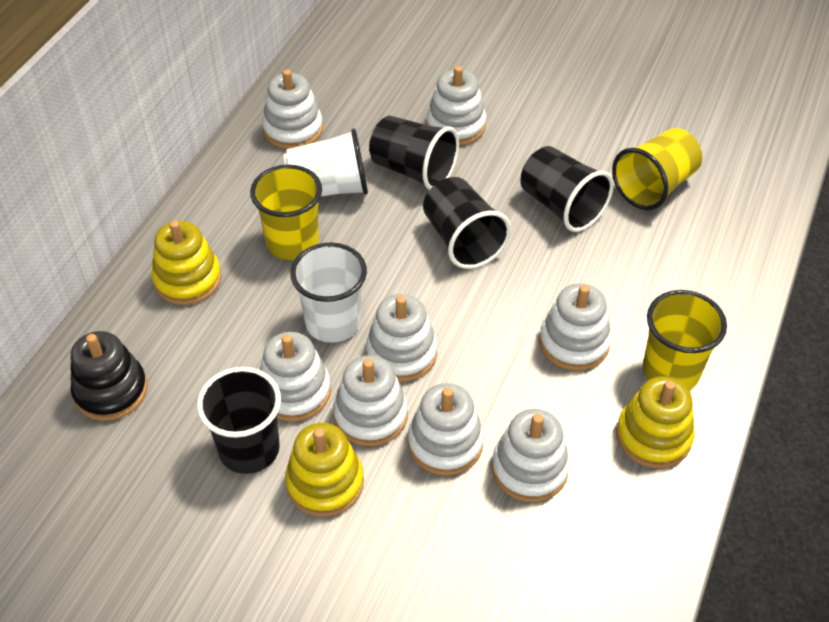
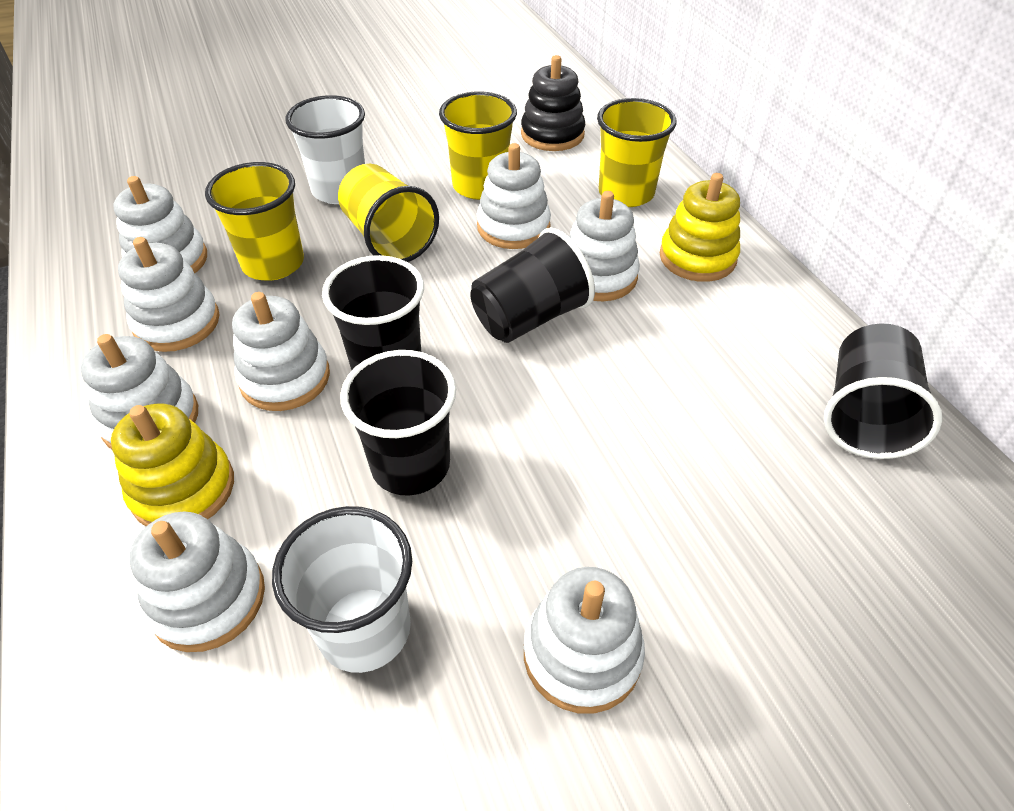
yellow cup: 3 -> 4
yellow stacking toy: 3 -> 2

